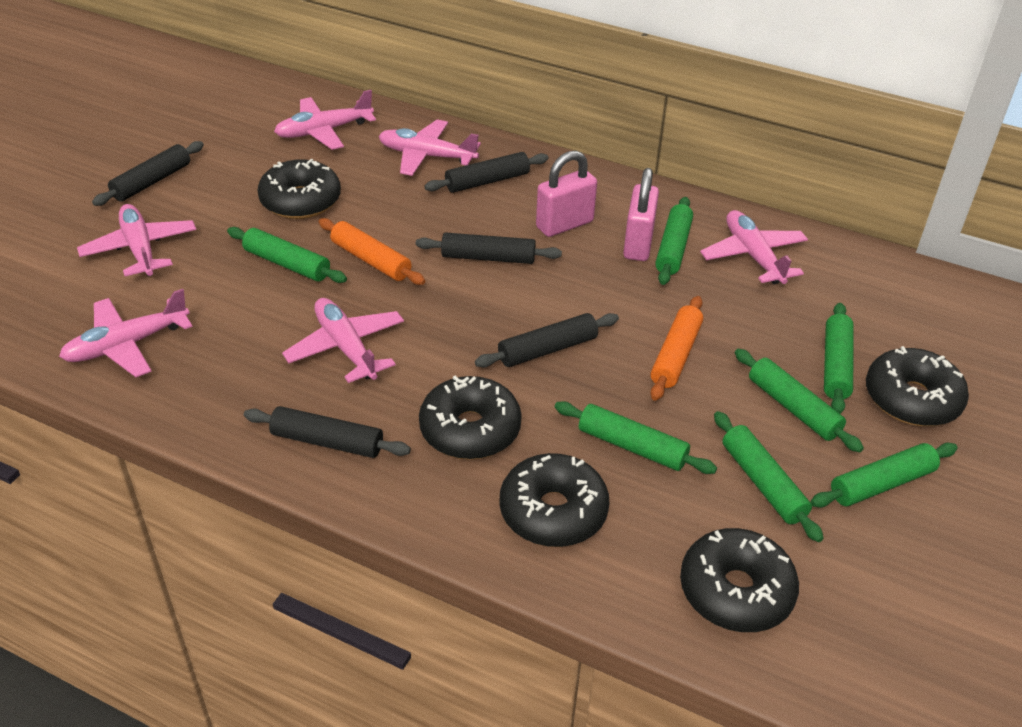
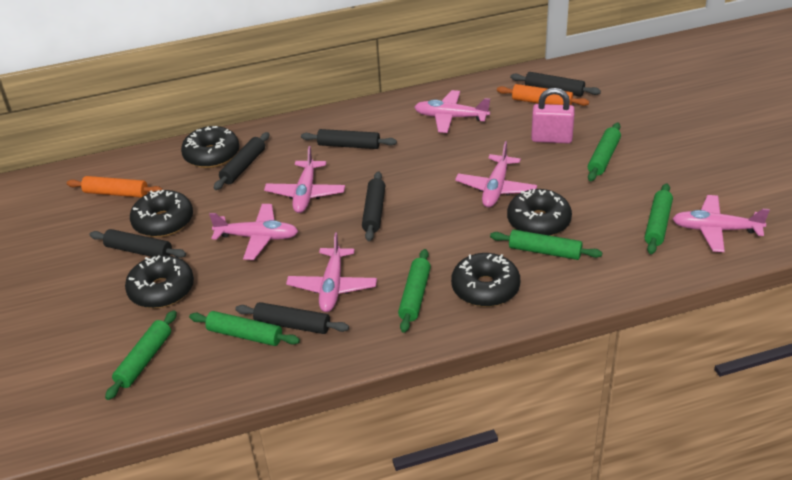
black rolling pin: 5 -> 6
green rolling pin: 7 -> 6
pink padlock: 2 -> 1

